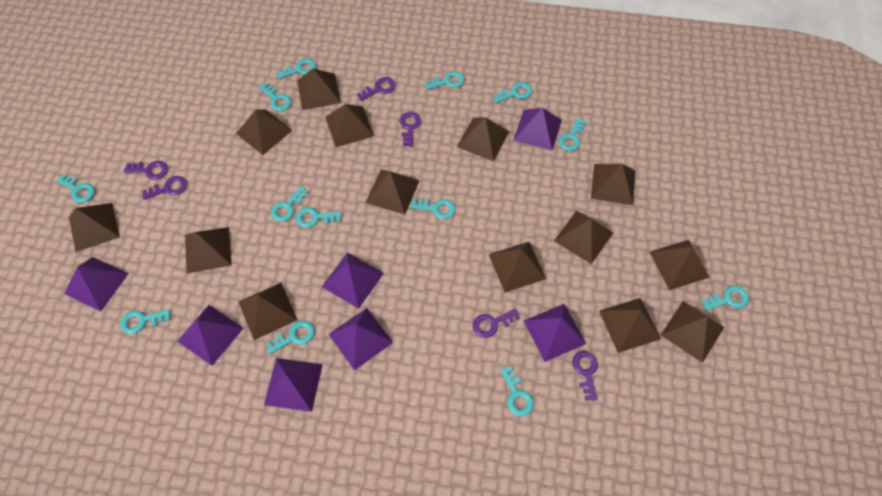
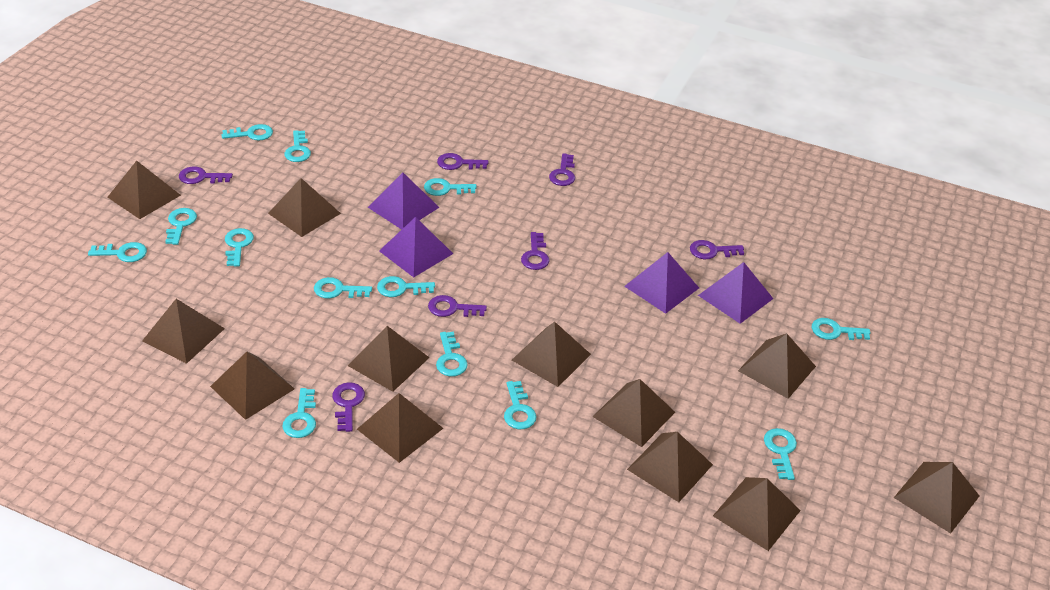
brown pyramid: 14 -> 12
purple key: 6 -> 7
purple pyramid: 7 -> 4

